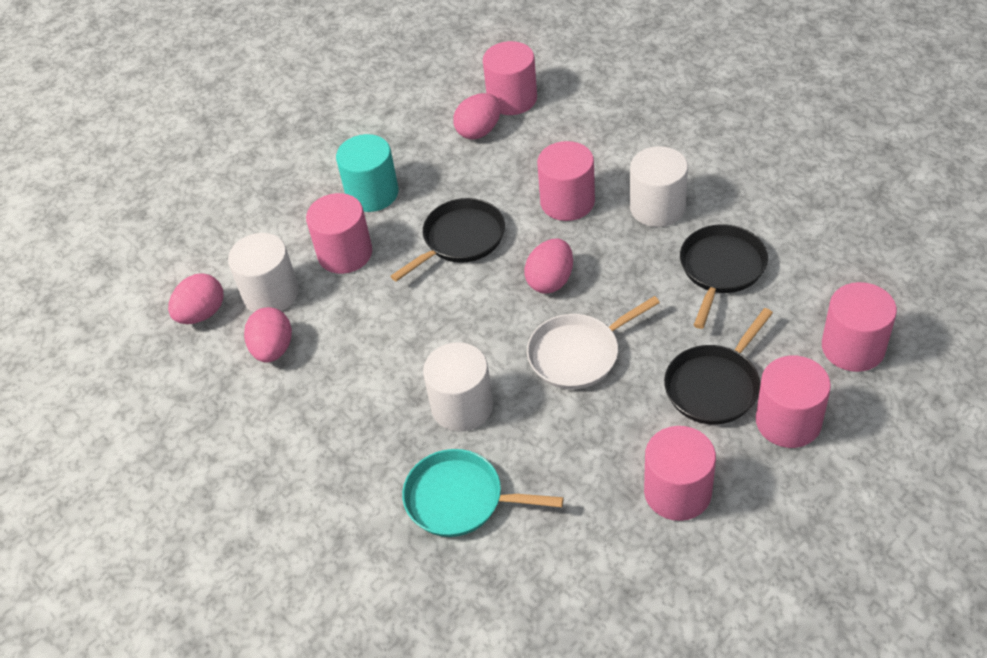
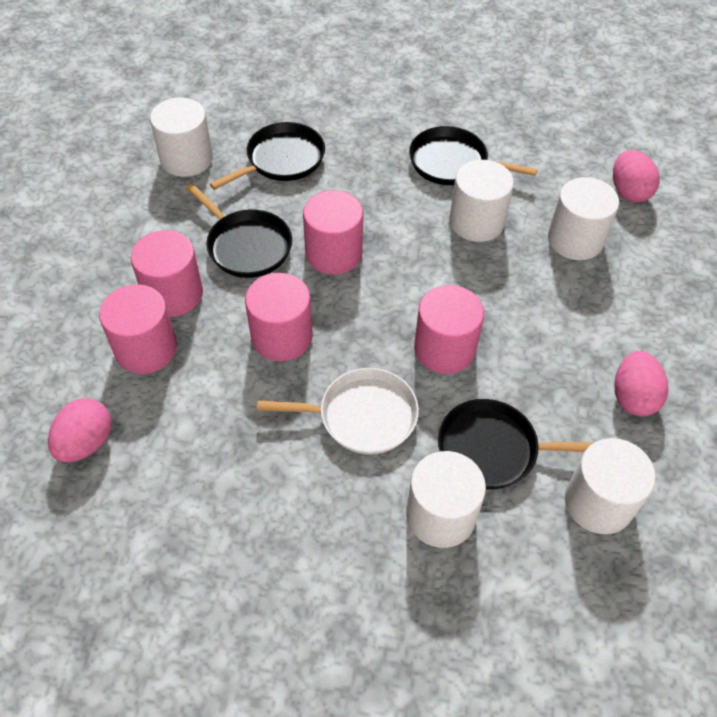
black pan: 3 -> 4
pink cylinder: 6 -> 5
pink egg: 4 -> 3
turquoise cylinder: 1 -> 0
turquoise pan: 1 -> 0
white cylinder: 3 -> 5

